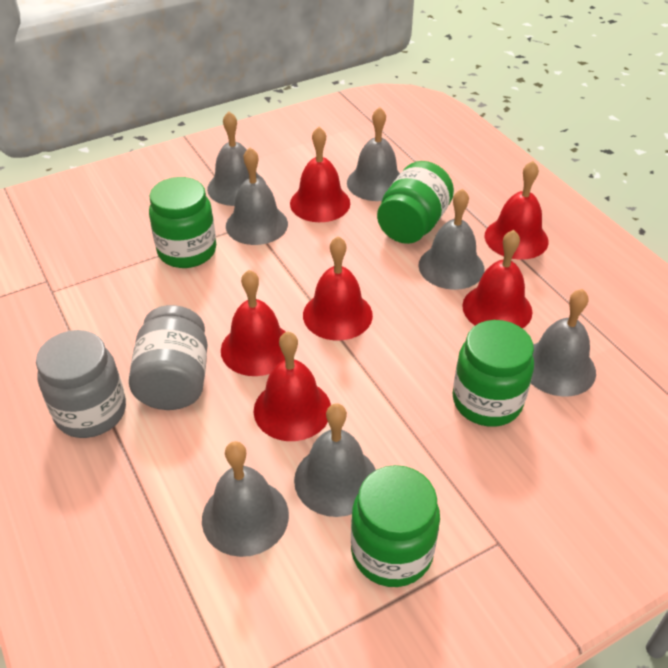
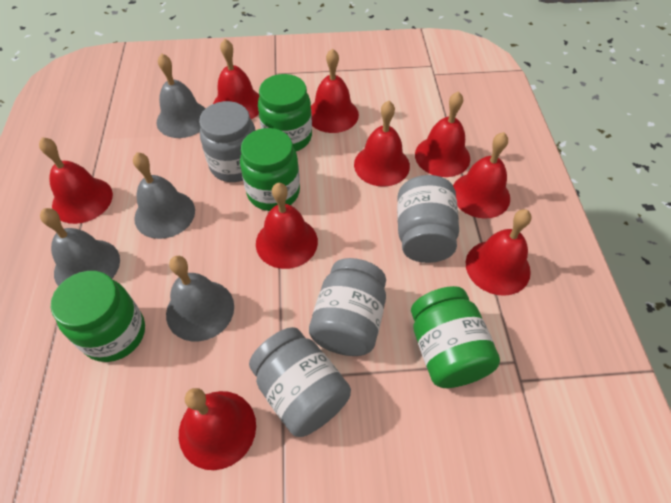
grey bell: 7 -> 4
grey jar: 2 -> 4
red bell: 6 -> 9

